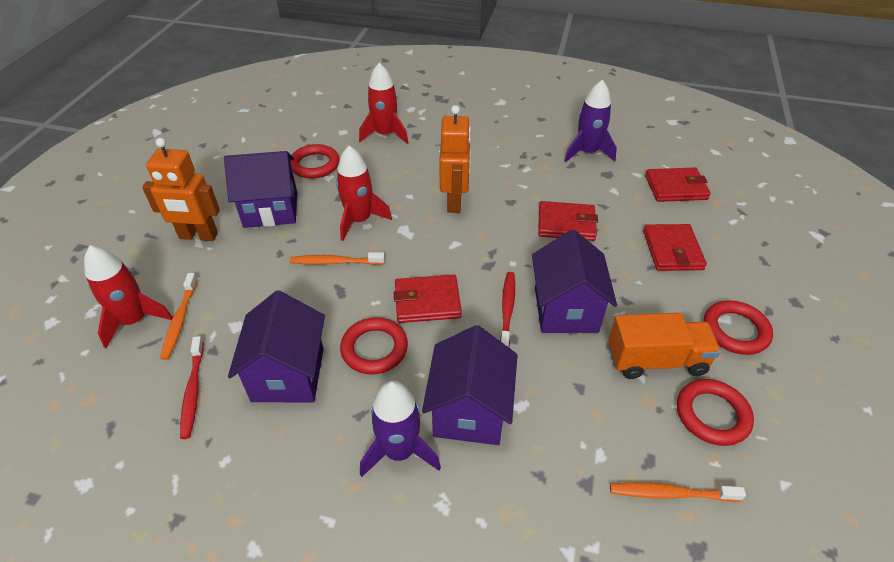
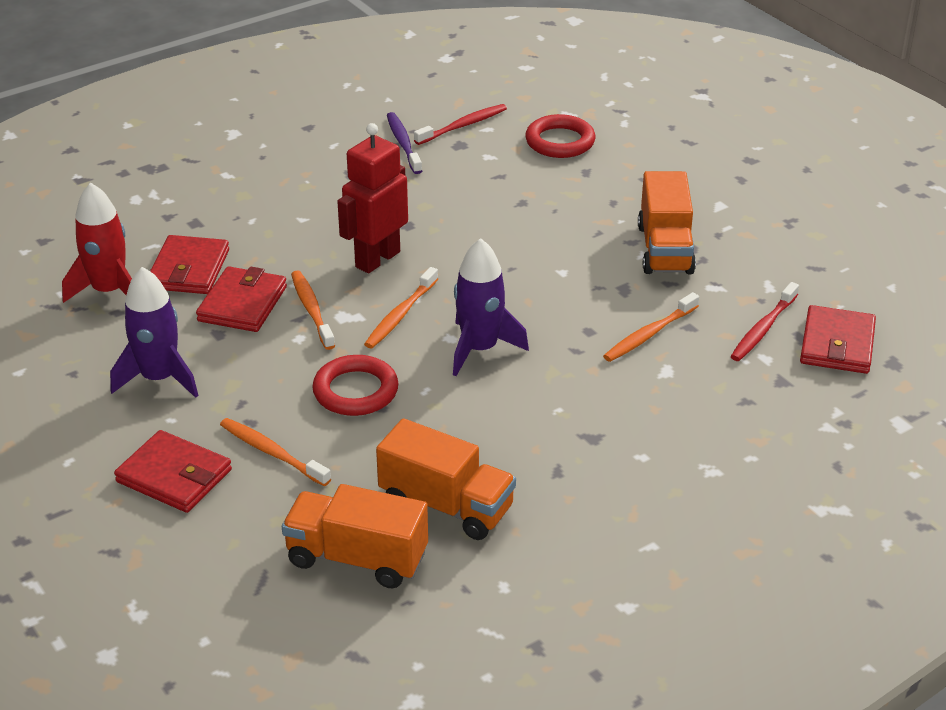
orange robot: 2 -> 0
orange toothbrush: 3 -> 4
orange truck: 1 -> 3
purple house: 4 -> 0
purple toothbrush: 0 -> 1
red ring: 4 -> 2
red robot: 0 -> 1
red rocket: 3 -> 1

